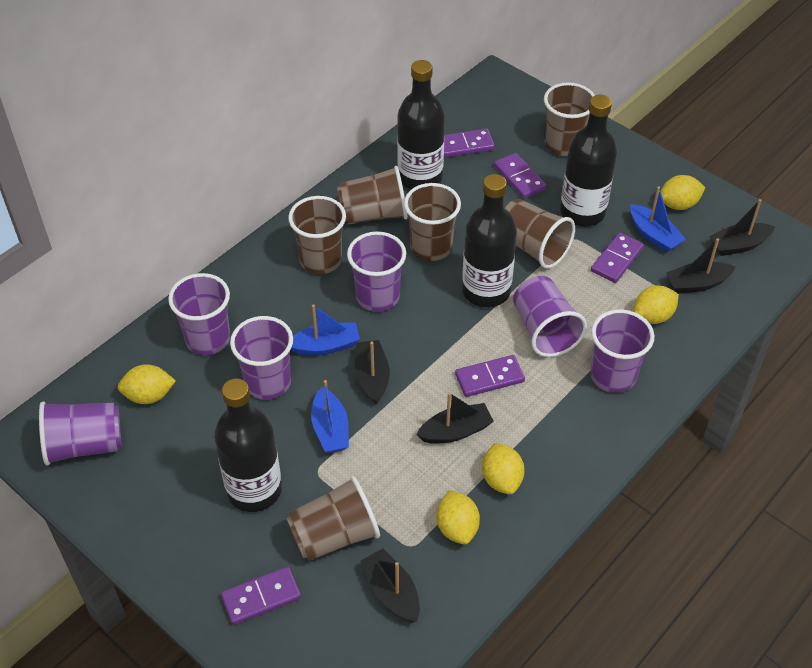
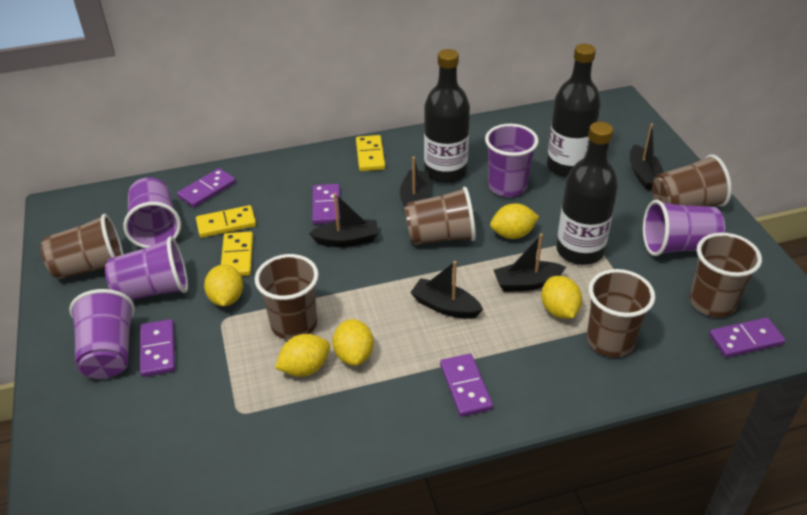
black bottle: 4 -> 3
blue boat: 3 -> 0
purple cup: 6 -> 5
yellow domino: 0 -> 3

